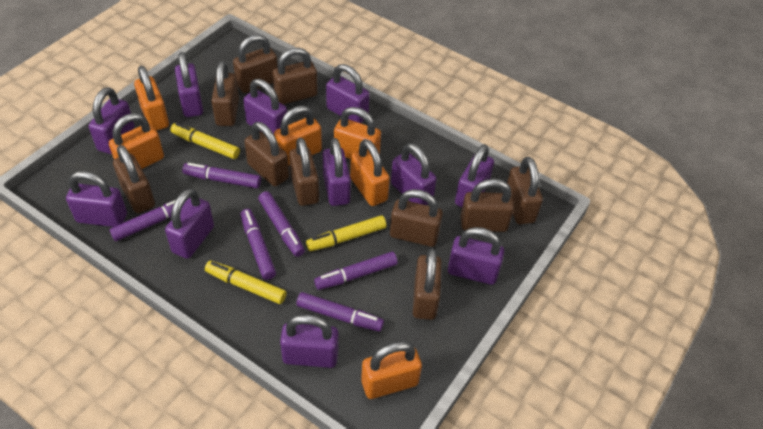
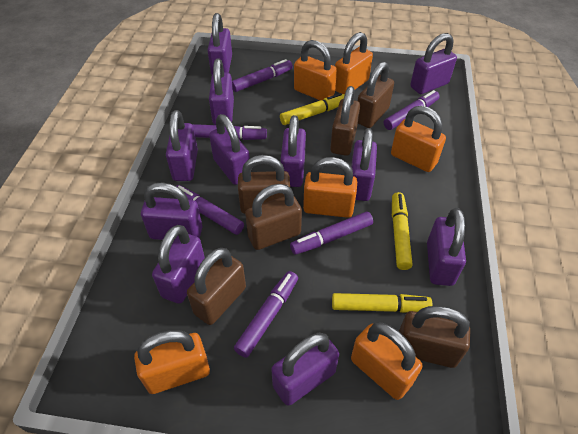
brown padlock: 10 -> 6

